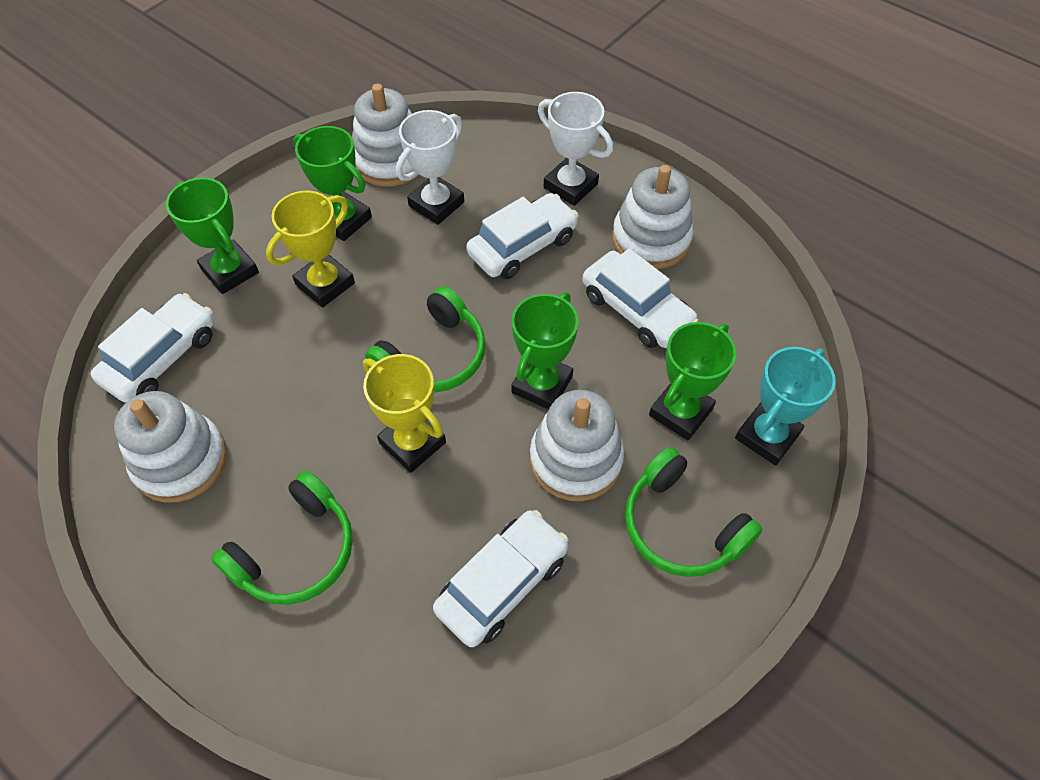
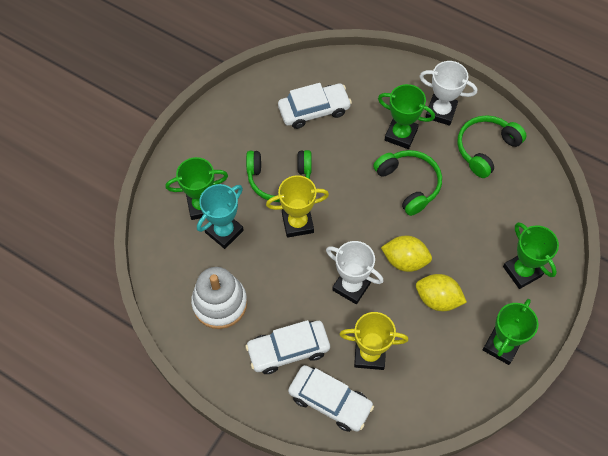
white car: 4 -> 3
white stacking toy: 4 -> 1
yellow lemon: 0 -> 2

